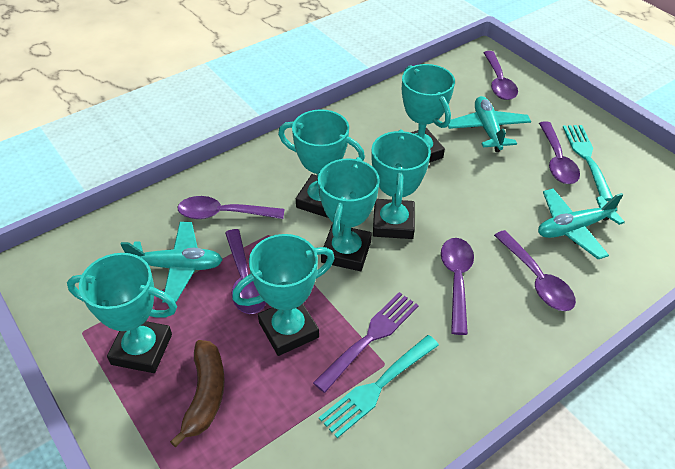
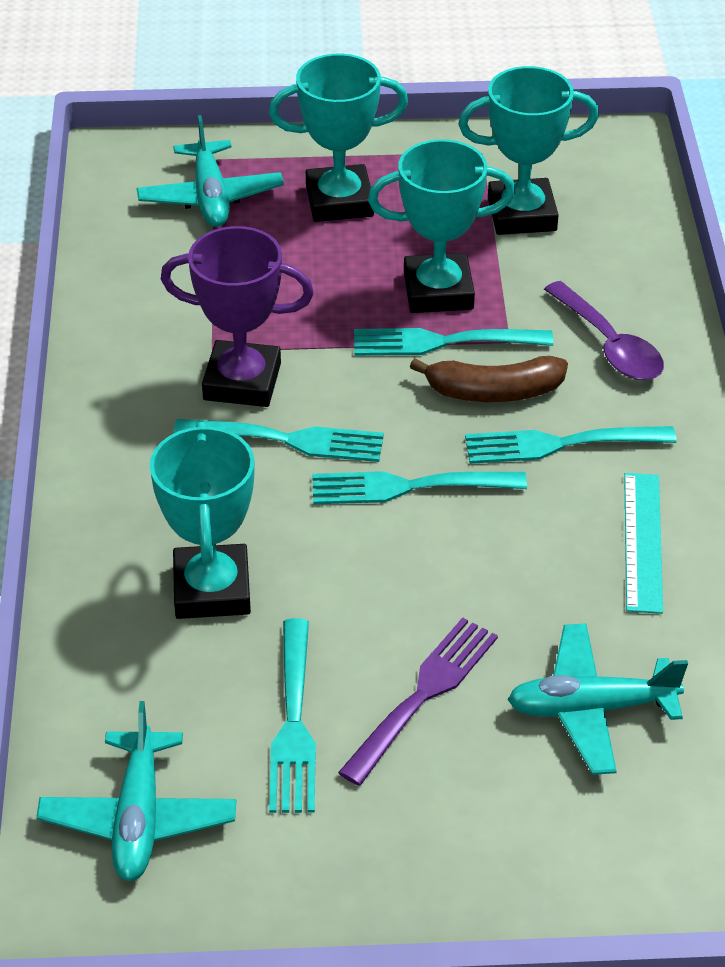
purple spoon: 6 -> 1
purple trophy: 0 -> 1
turquoise fork: 2 -> 5
turquoise ruler: 0 -> 1
turquoise trophy: 6 -> 4

